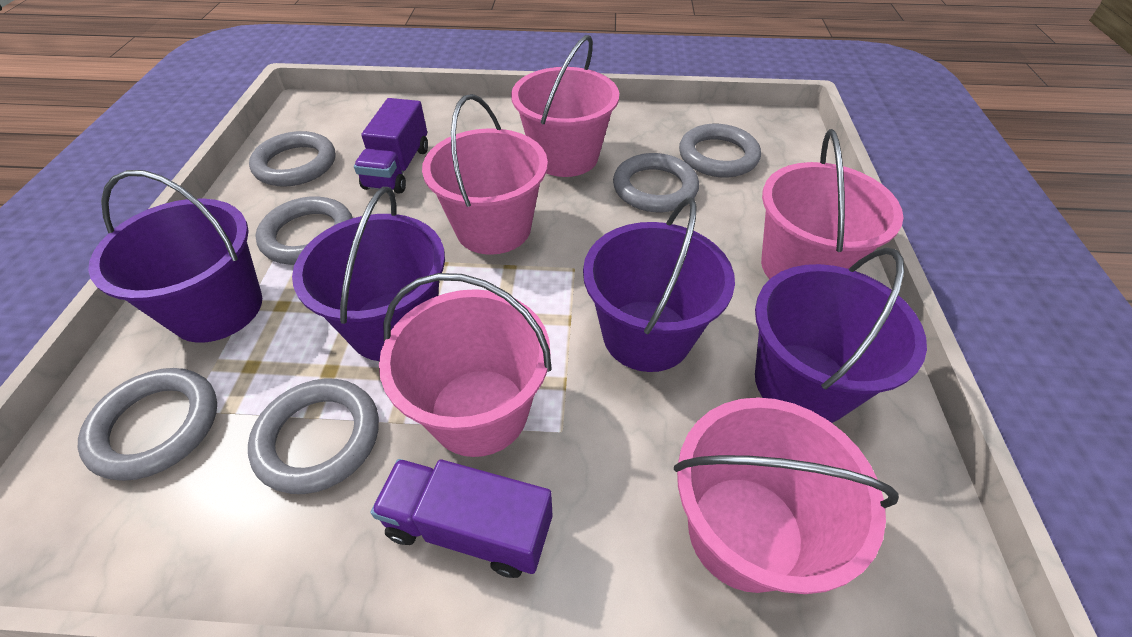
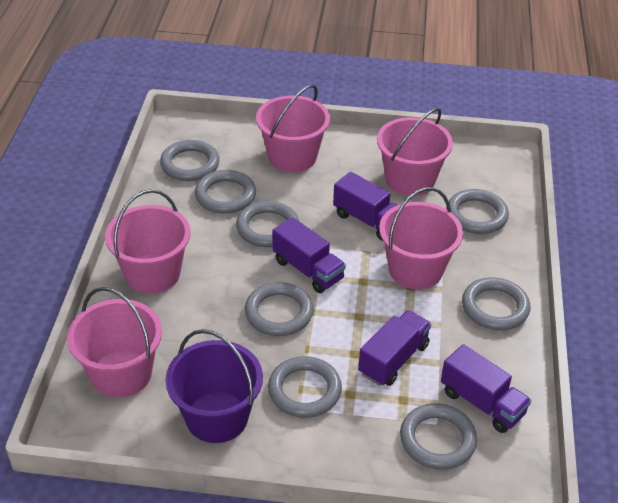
grey ring: 6 -> 8
purple bucket: 4 -> 1
purple truck: 2 -> 4

